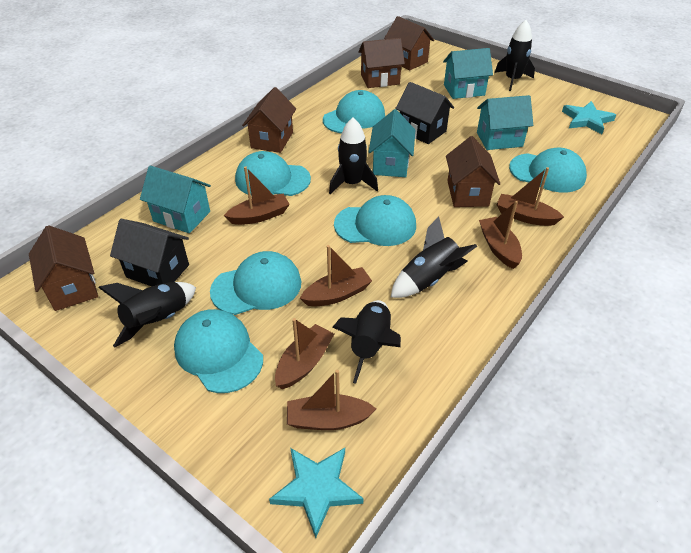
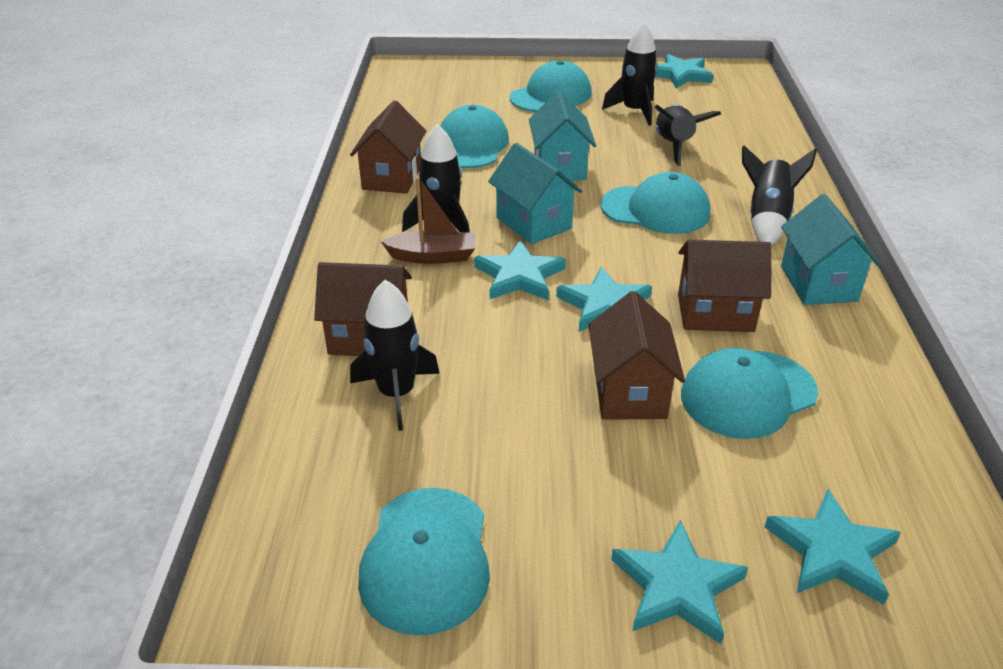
black house: 2 -> 0
brown boat: 6 -> 1
brown house: 5 -> 4
turquoise cap: 6 -> 5
turquoise house: 4 -> 3
turquoise star: 2 -> 5

